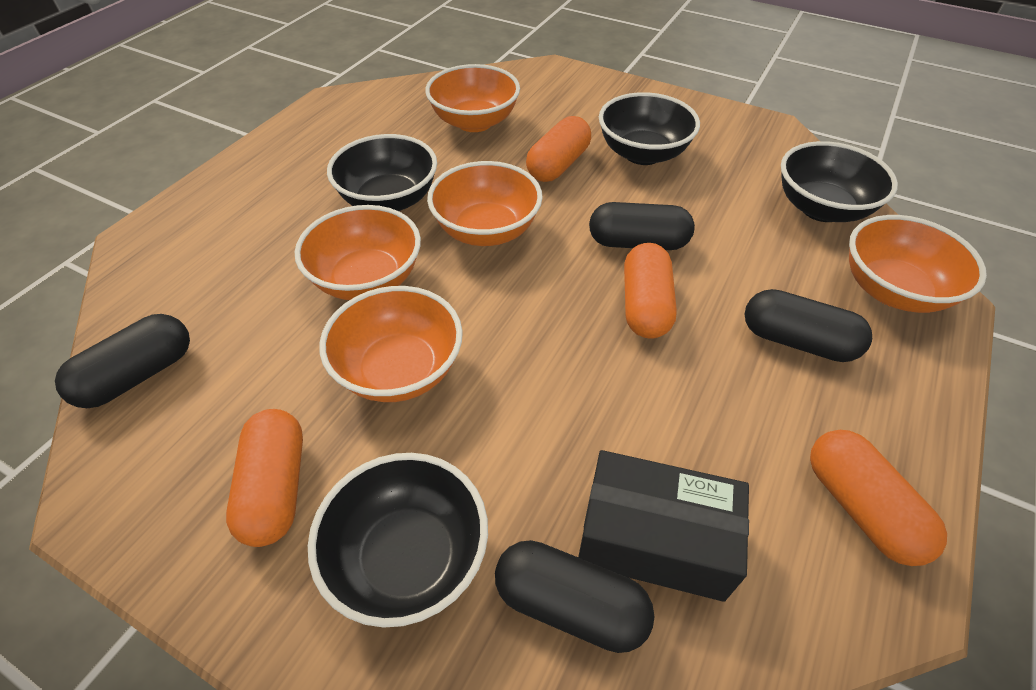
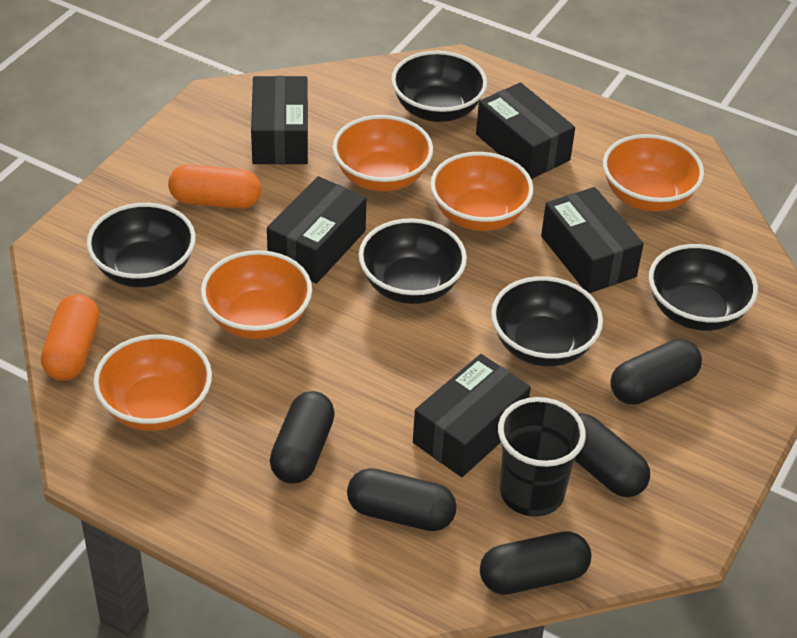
black bowl: 4 -> 5
black box: 1 -> 5
black capsule: 4 -> 5
black cup: 0 -> 1
orange capsule: 4 -> 2

